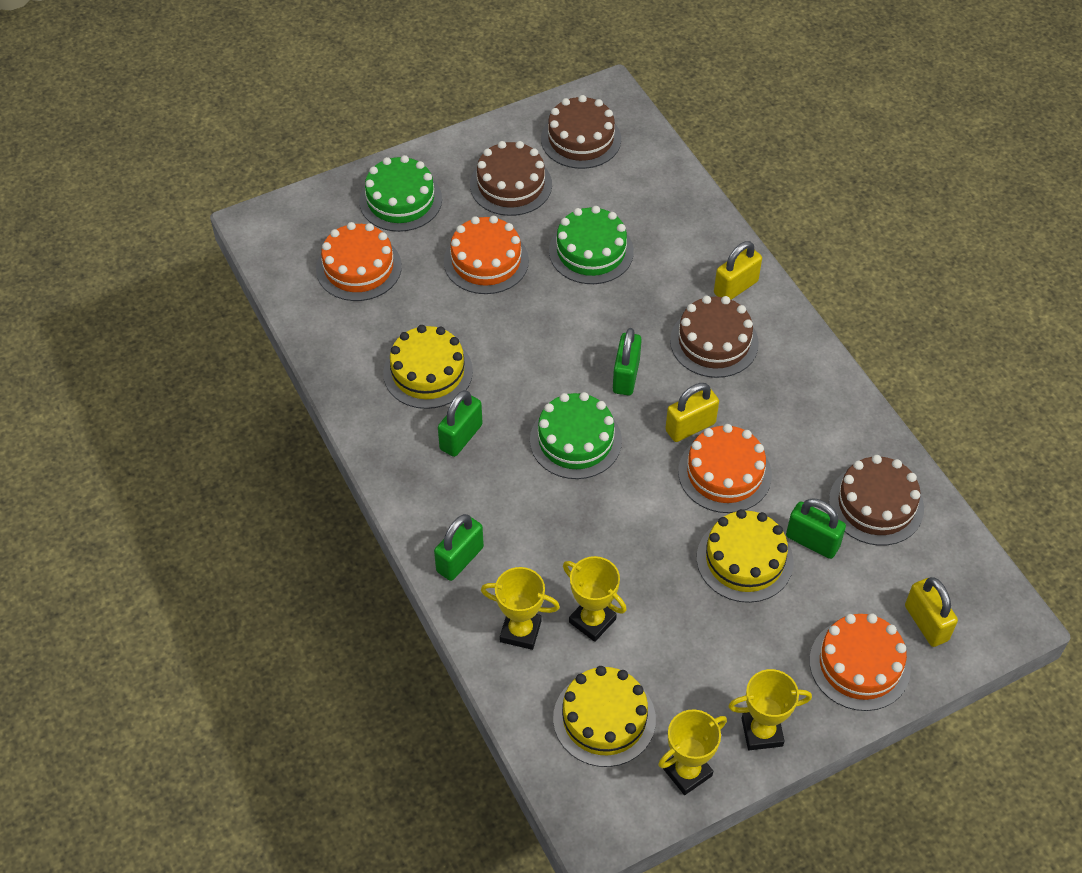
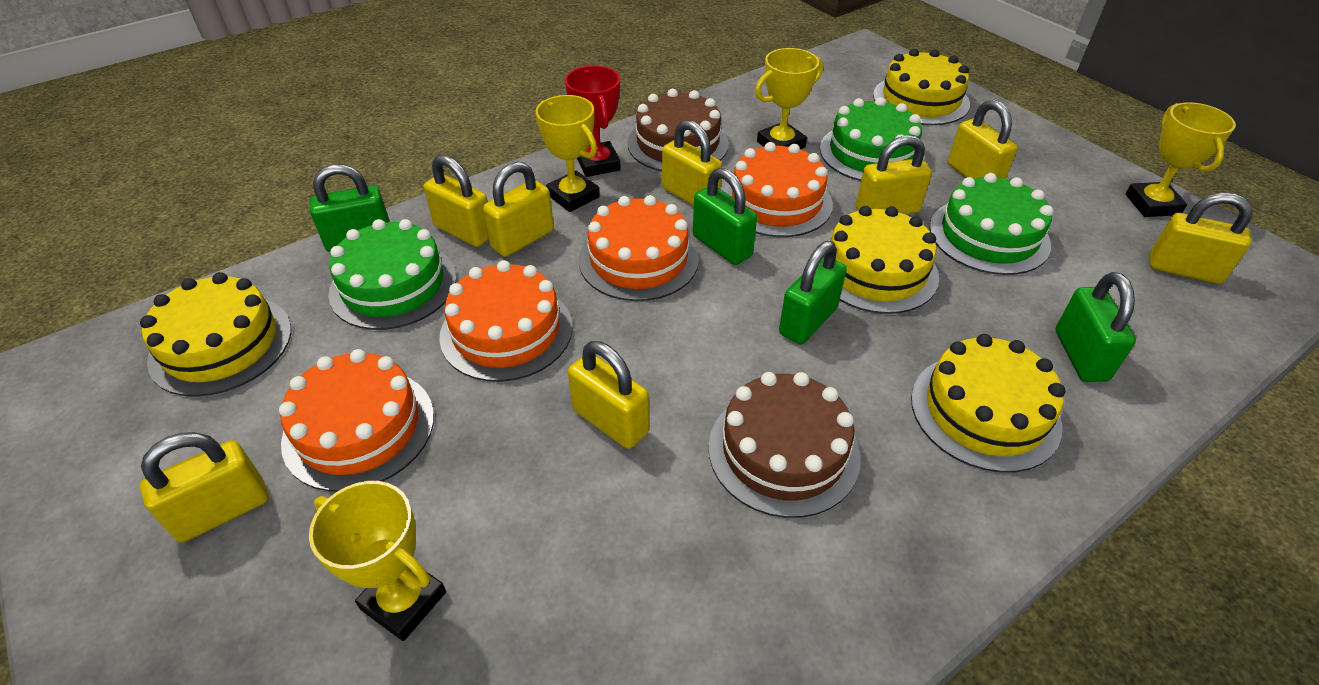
brown cake: 4 -> 2
red trophy: 0 -> 1
yellow cake: 3 -> 4
yellow padlock: 3 -> 8

